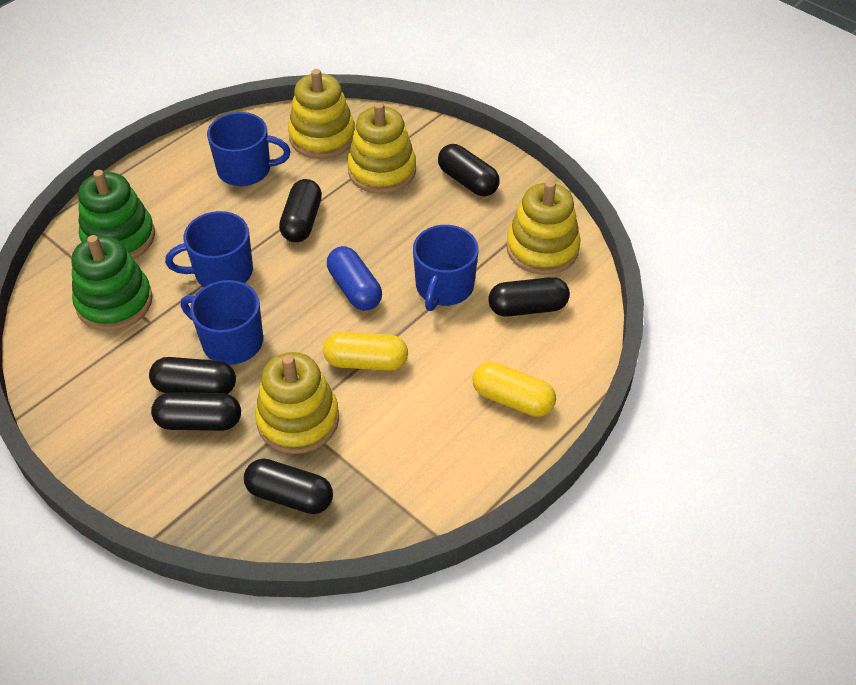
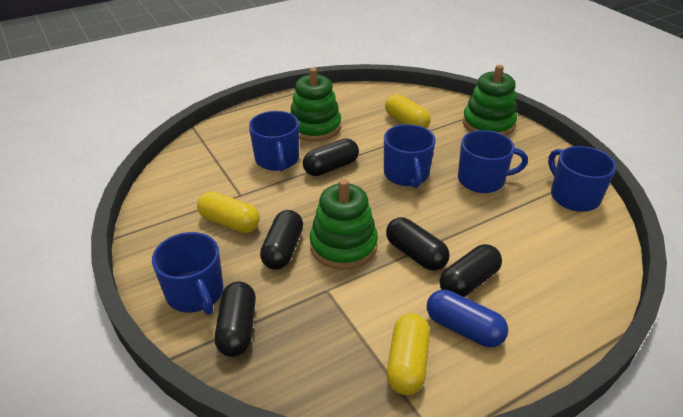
black capsule: 6 -> 5
blue mug: 4 -> 5
green stacking toy: 2 -> 3
yellow capsule: 2 -> 3
yellow stacking toy: 4 -> 0

